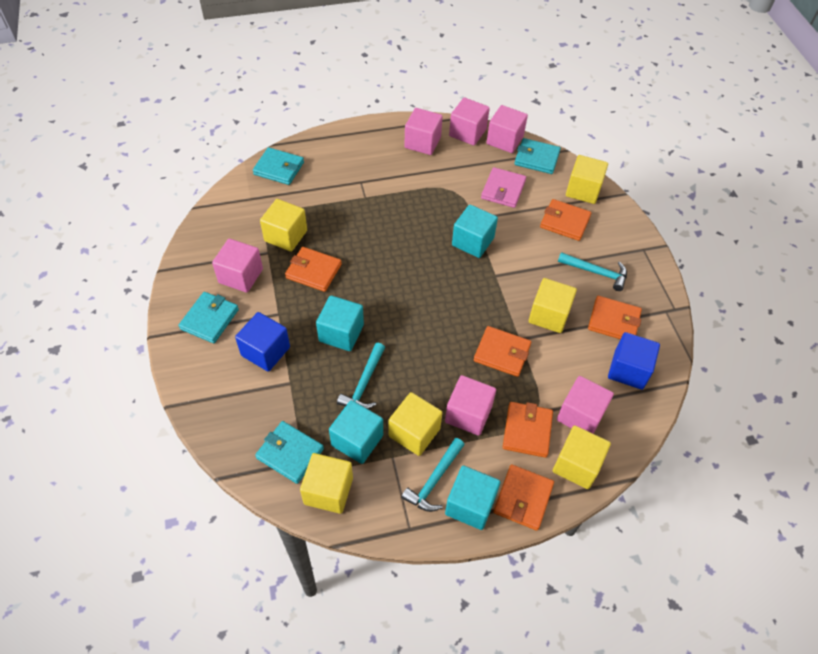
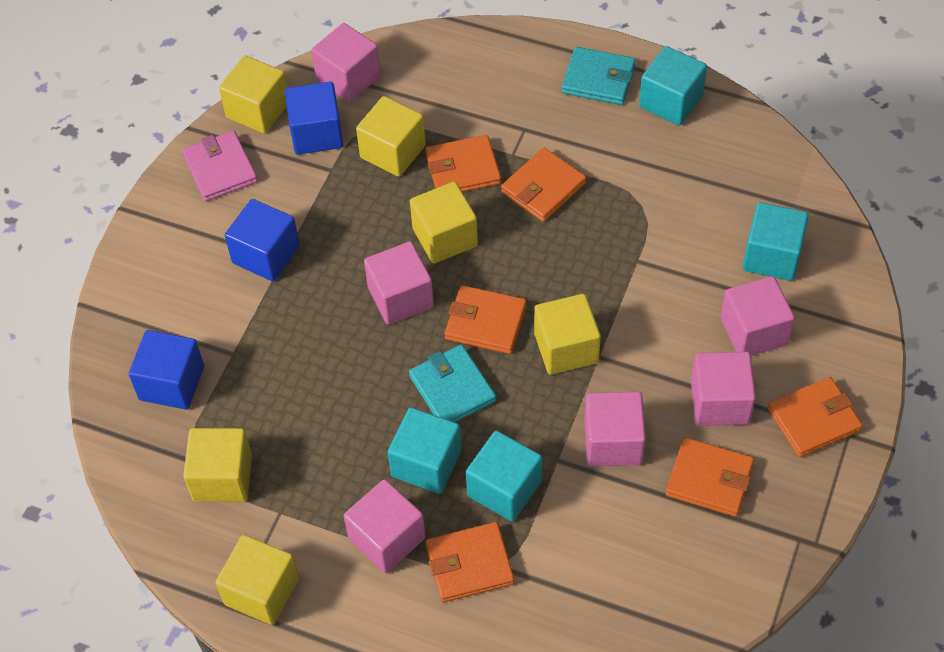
blue cube: 2 -> 3
turquoise hammer: 3 -> 0
turquoise wallet: 4 -> 2

